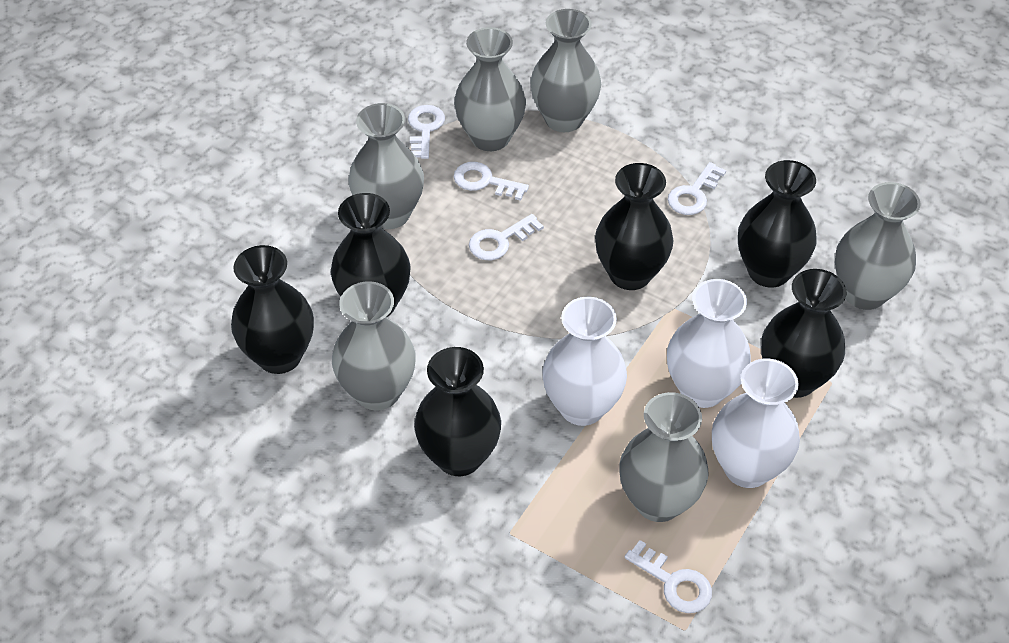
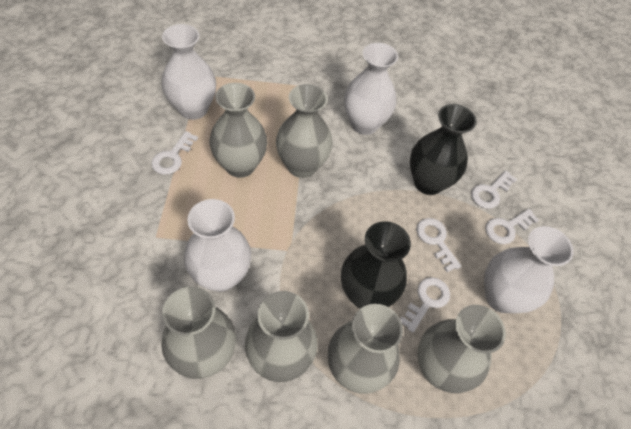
black vase: 6 -> 2
white vase: 3 -> 4

